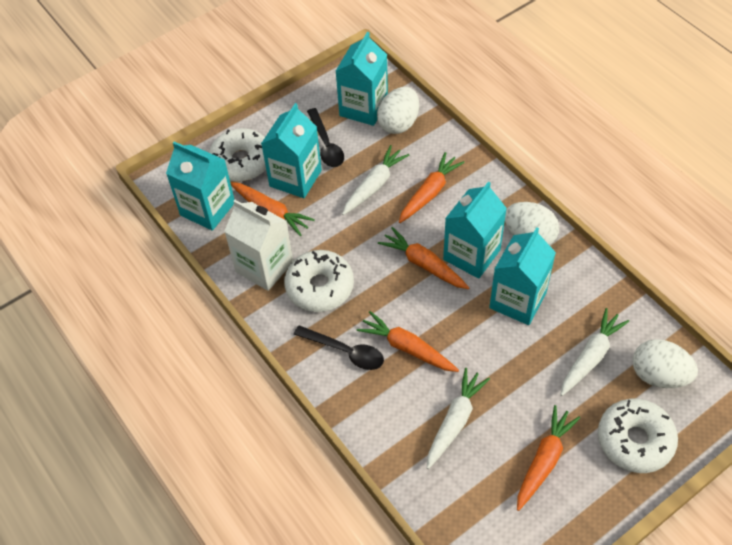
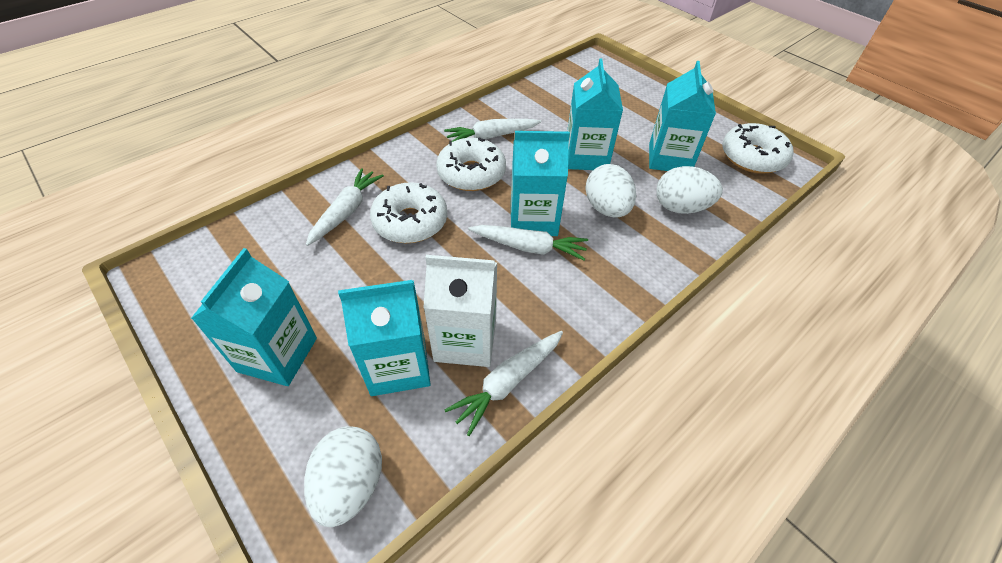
black spoon: 2 -> 0
orange carrot: 5 -> 0
white carrot: 3 -> 4

